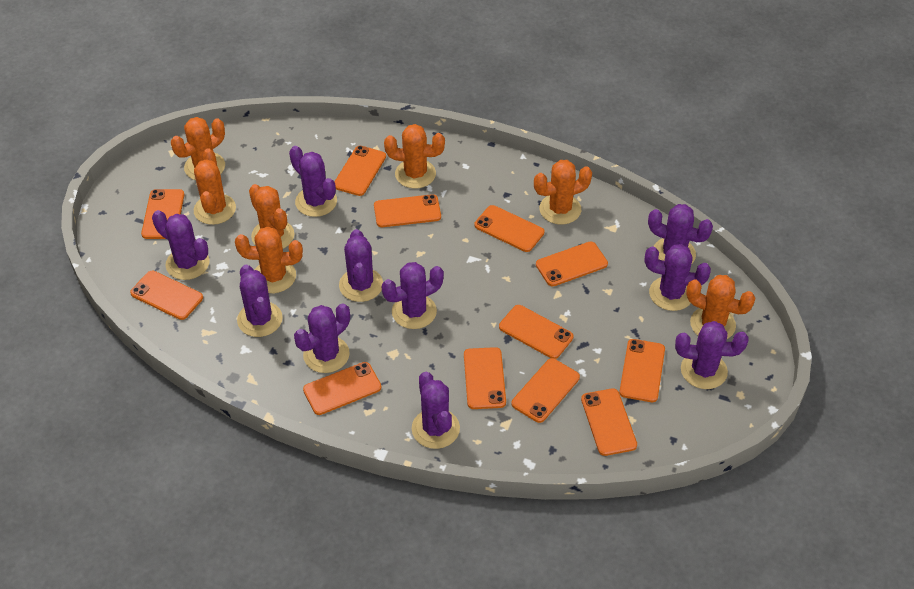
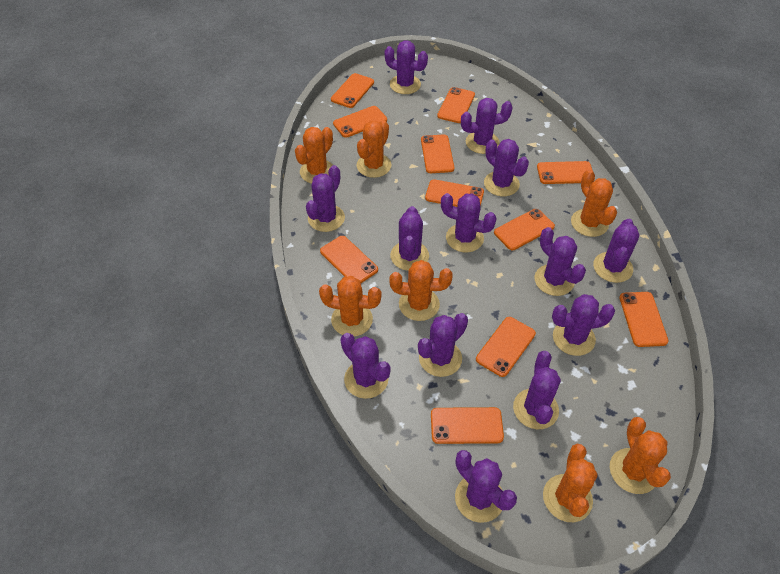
orange phone: 12 -> 11
purple cactus: 10 -> 13

